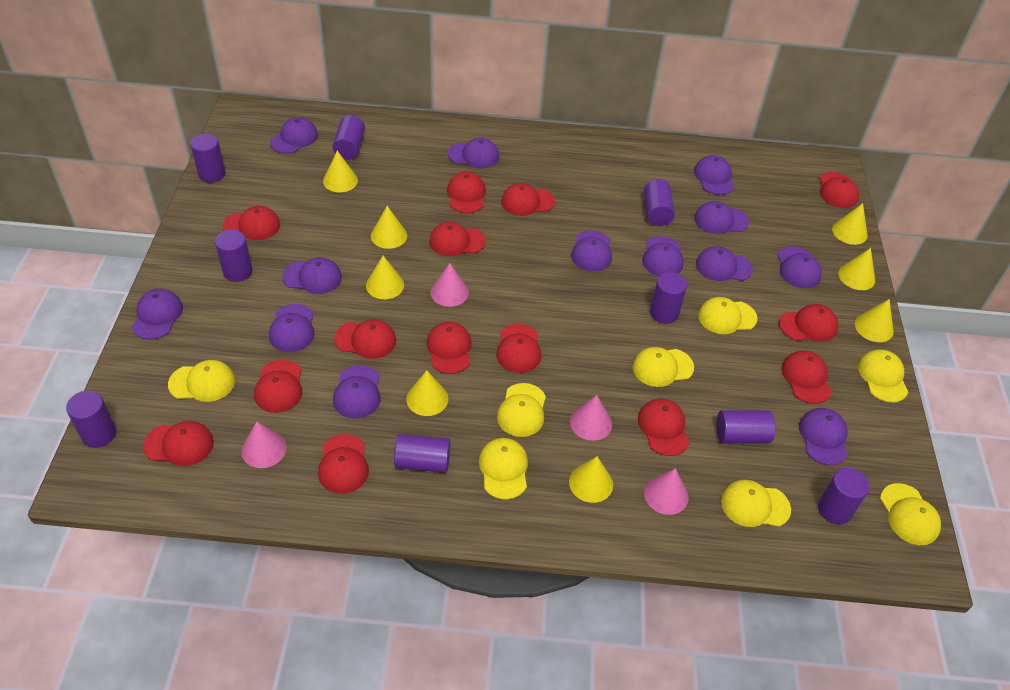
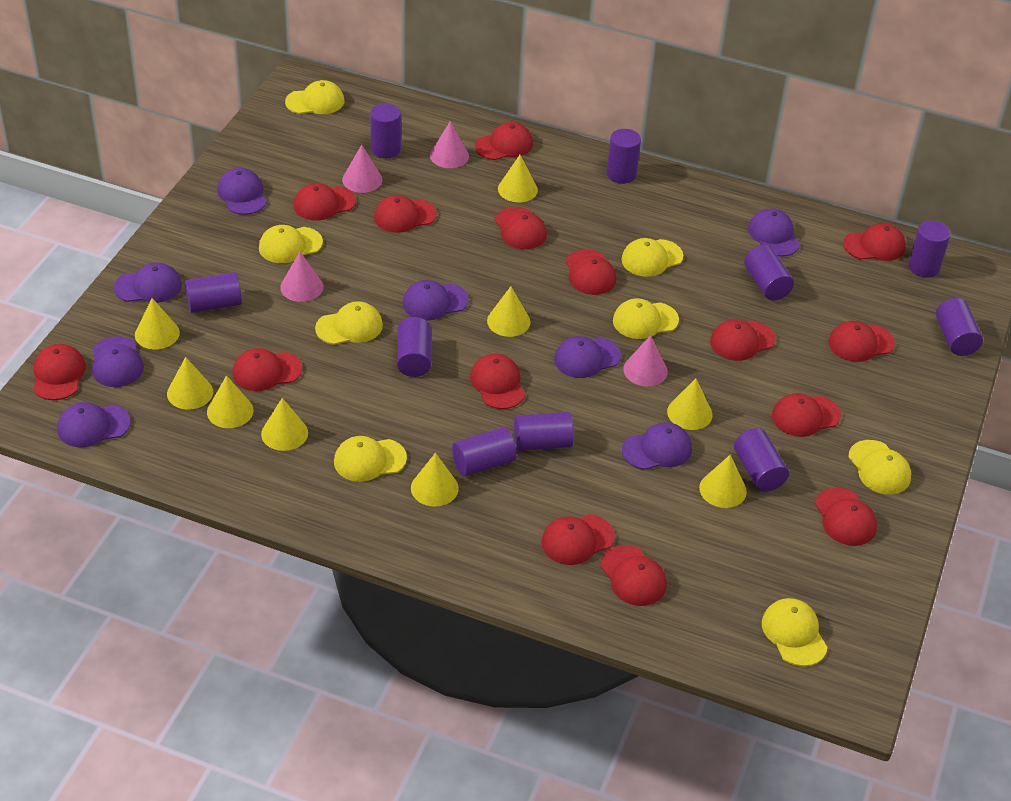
purple cap: 13 -> 8
purple cylinder: 9 -> 10
red cap: 14 -> 15
yellow cone: 8 -> 9

